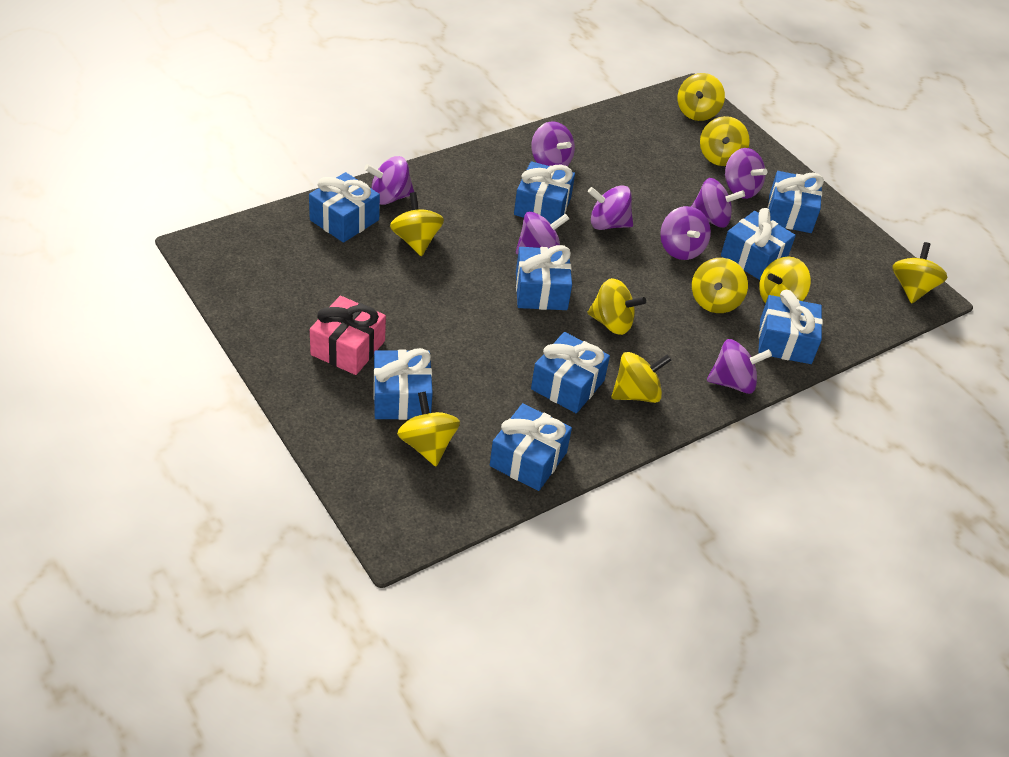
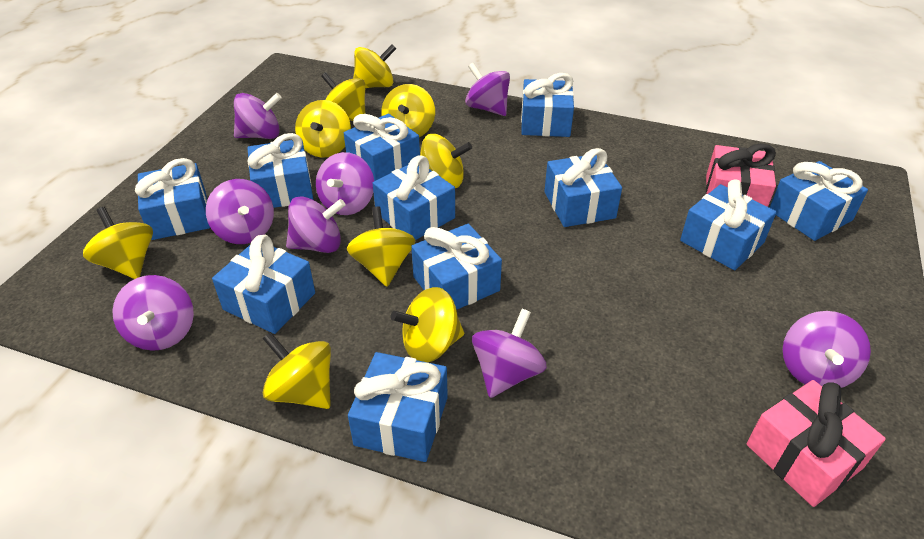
blue gift: 9 -> 11
pink gift: 1 -> 2

